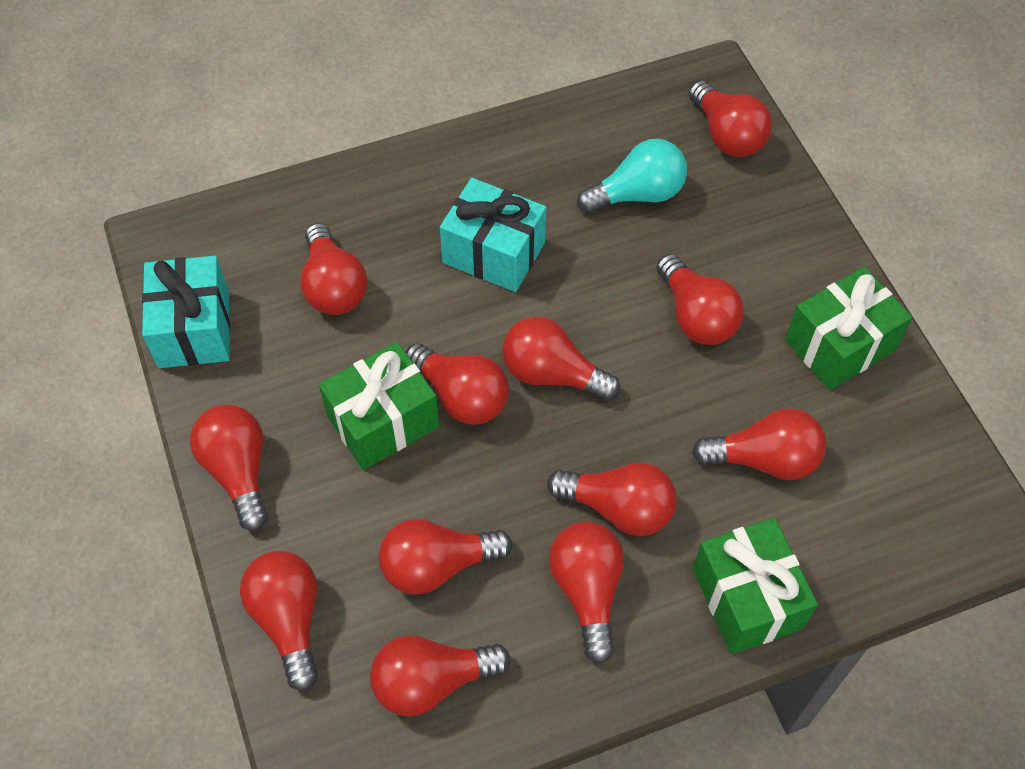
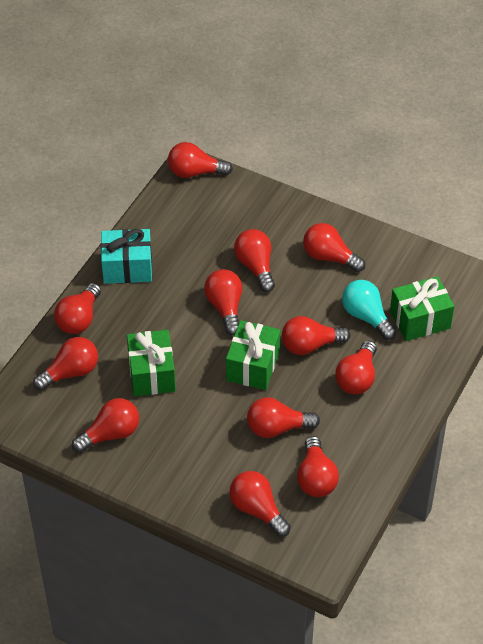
turquoise gift: 2 -> 1

